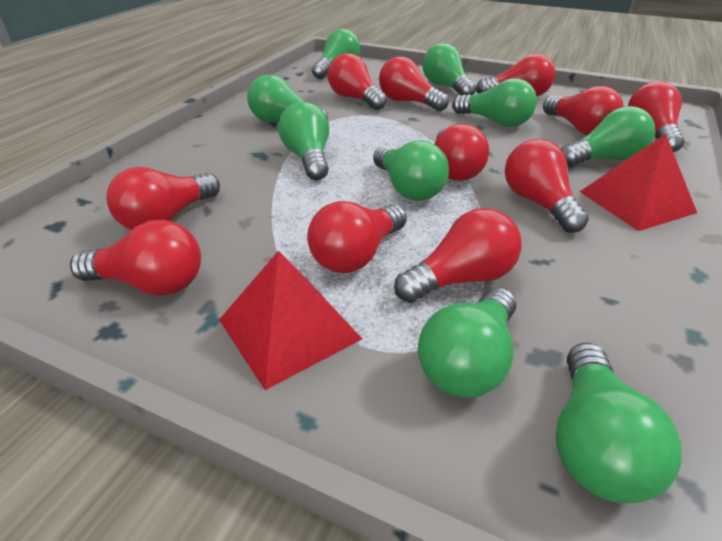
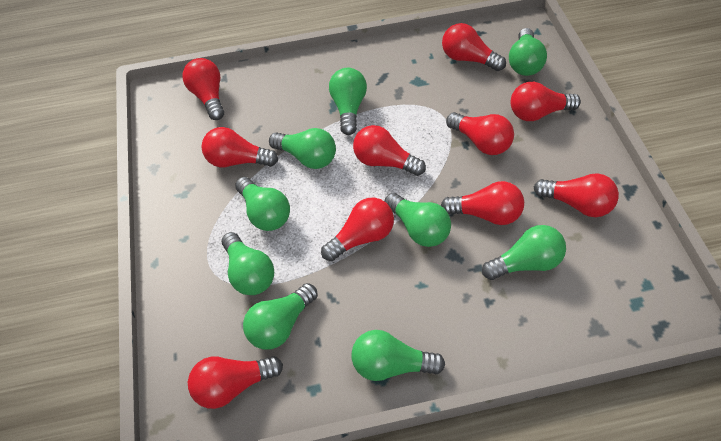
red light bulb: 11 -> 10
red pyramid: 2 -> 0

